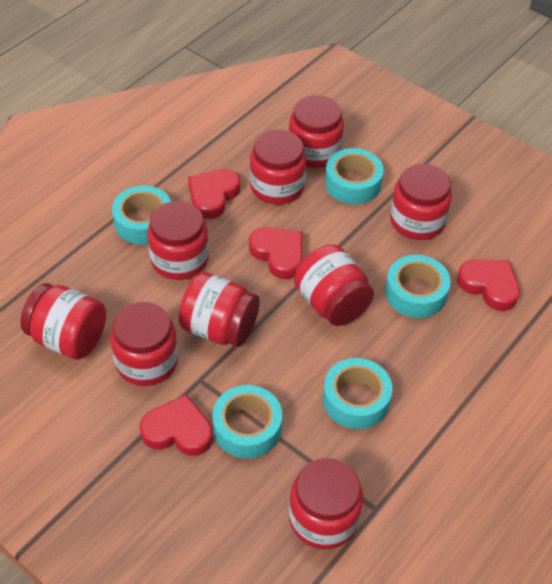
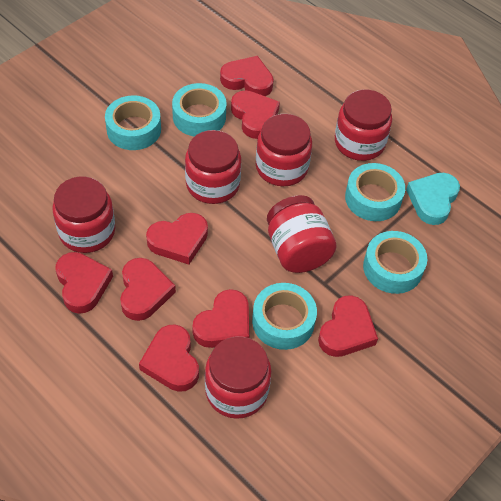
red heart: 4 -> 8
red jar: 9 -> 6
turquoise heart: 0 -> 1

